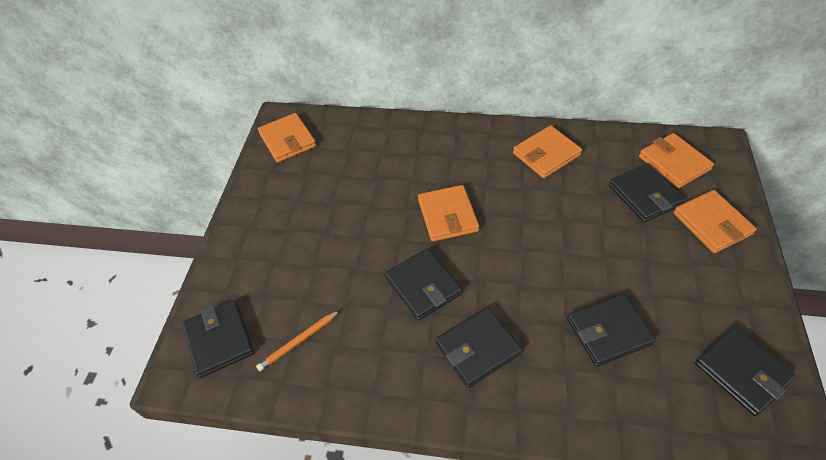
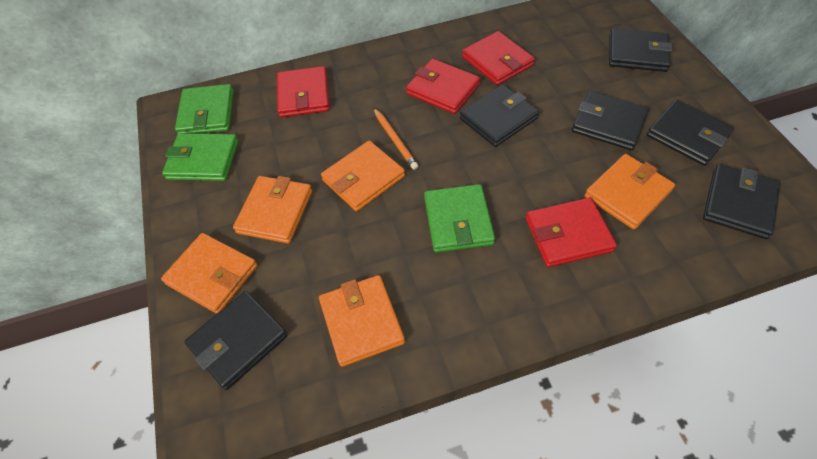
green wallet: 0 -> 3
red wallet: 0 -> 4

